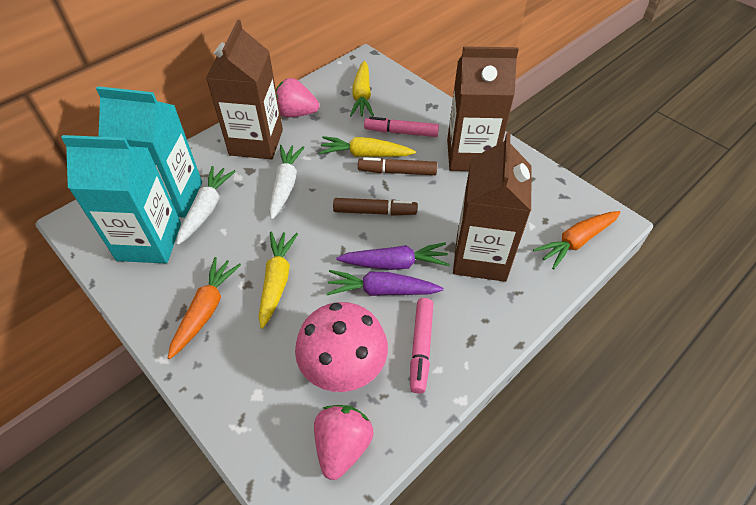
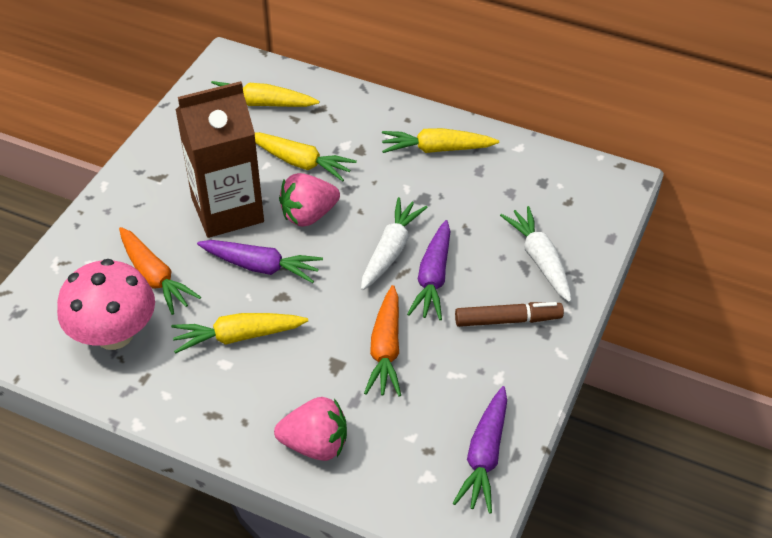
brown carton: 3 -> 1
brown marker: 2 -> 1
pink marker: 2 -> 0
purple carrot: 2 -> 3
turquoise carton: 2 -> 0
yellow carrot: 3 -> 4

